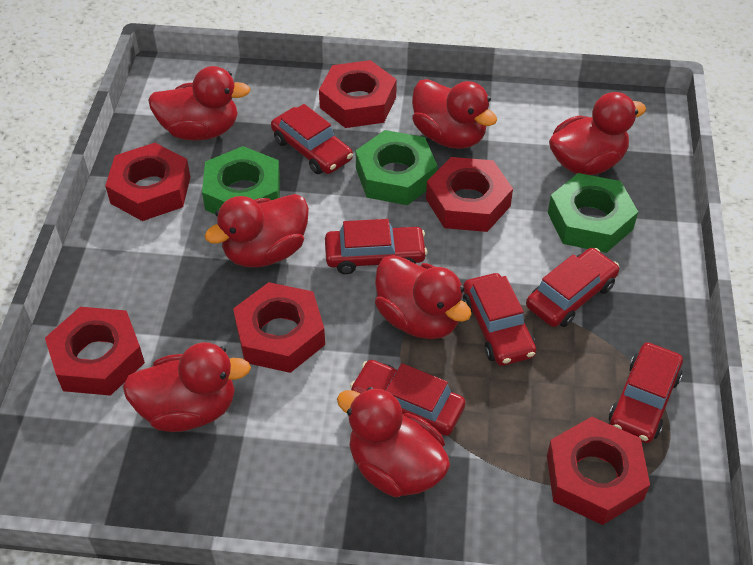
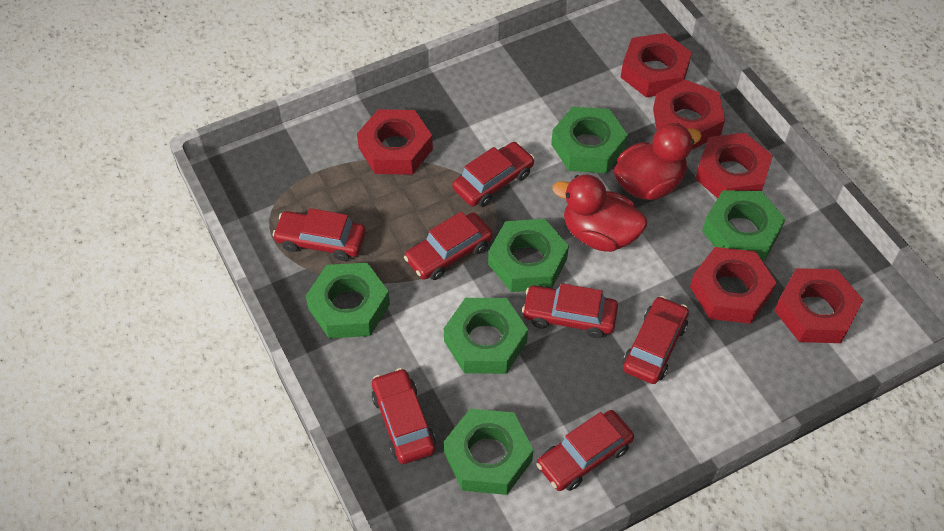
green nut: 3 -> 6
red car: 6 -> 7
red duck: 7 -> 2

